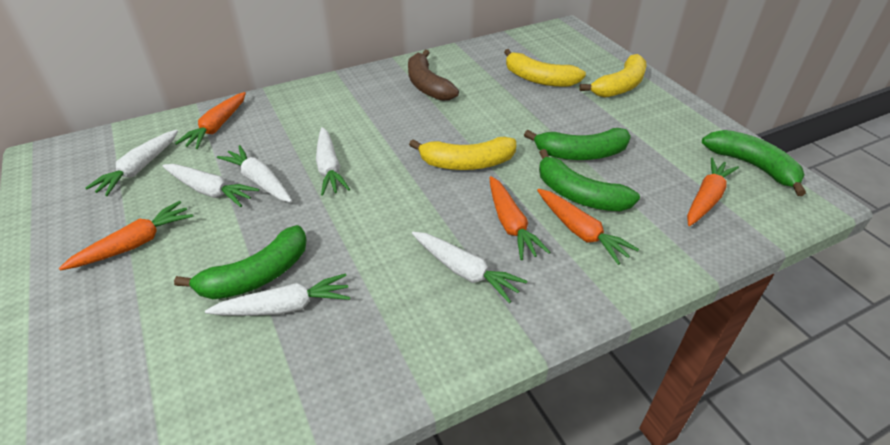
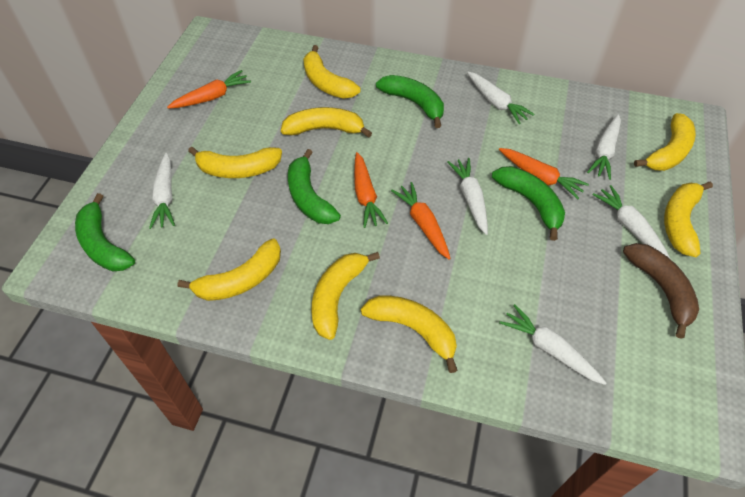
orange carrot: 5 -> 4
yellow banana: 3 -> 8

